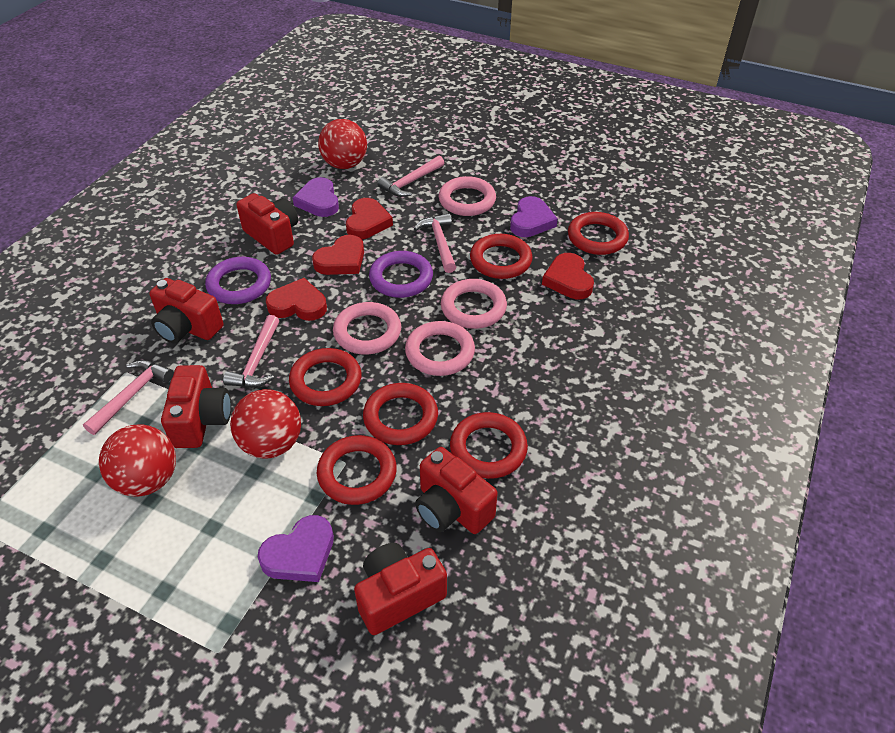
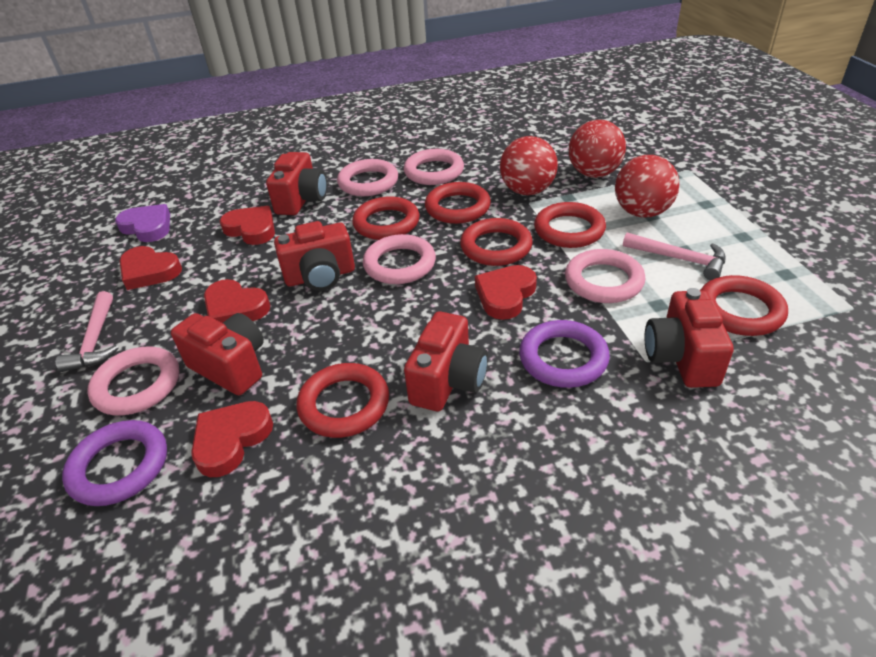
pink hammer: 4 -> 2
pink ring: 4 -> 5
purple heart: 3 -> 1
red heart: 4 -> 5

